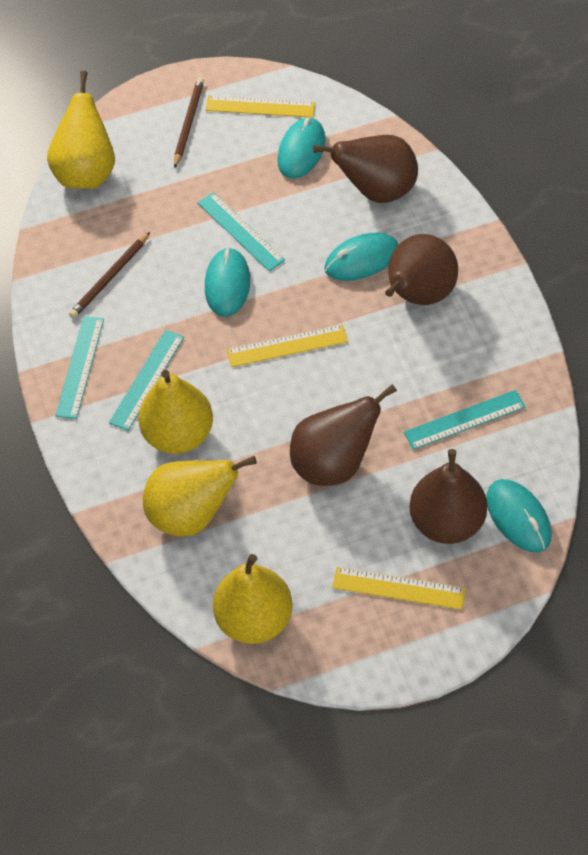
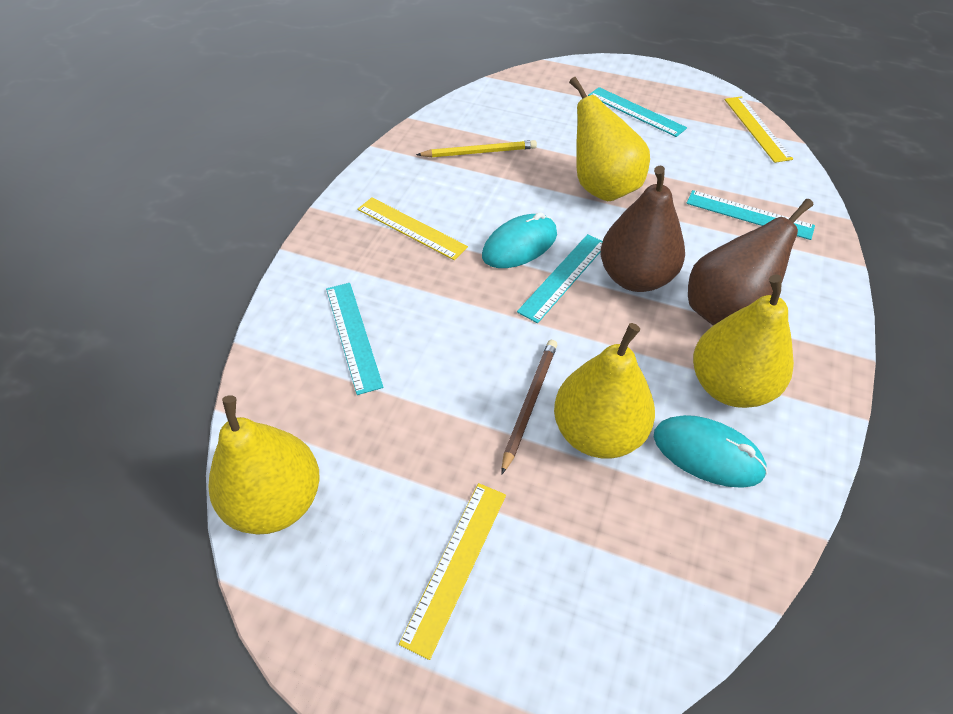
brown pear: 4 -> 2
brown pencil: 2 -> 1
turquoise mouse: 4 -> 2
yellow pencil: 0 -> 1

